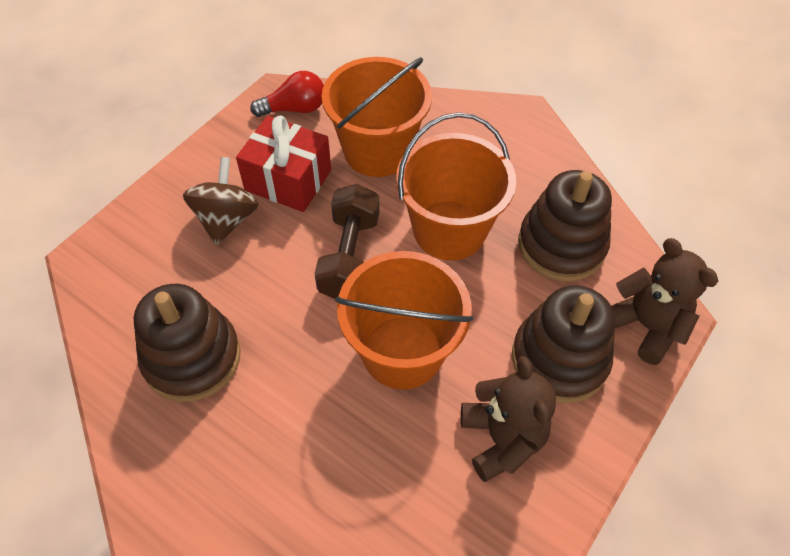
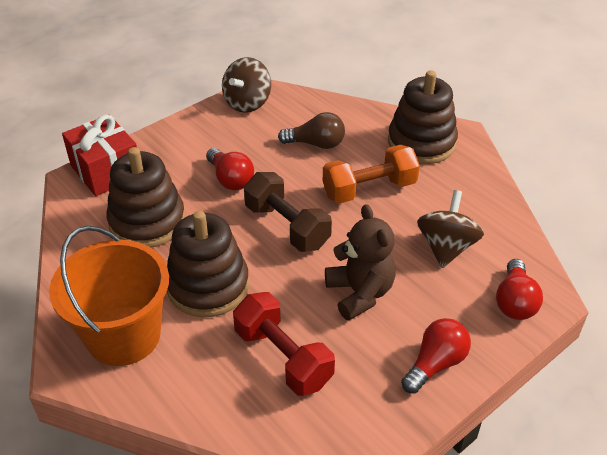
brown light bulb: 0 -> 1
brown spinning top: 1 -> 2
brown teddy bear: 2 -> 1
orange bucket: 3 -> 1
orange dumbbell: 0 -> 1
red dumbbell: 0 -> 1
red light bulb: 1 -> 3

